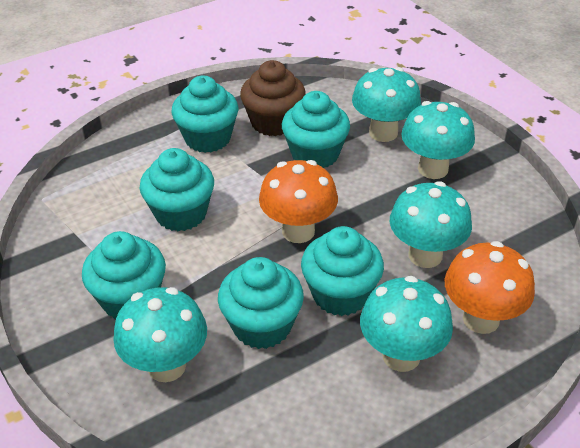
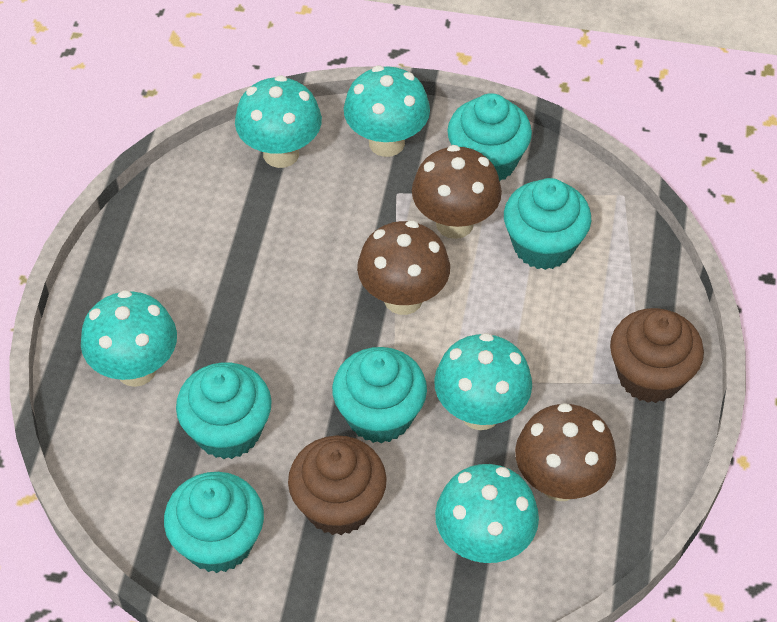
brown cupcake: 1 -> 2
brown mushroom: 0 -> 3
orange mushroom: 2 -> 0
turquoise cupcake: 6 -> 5

